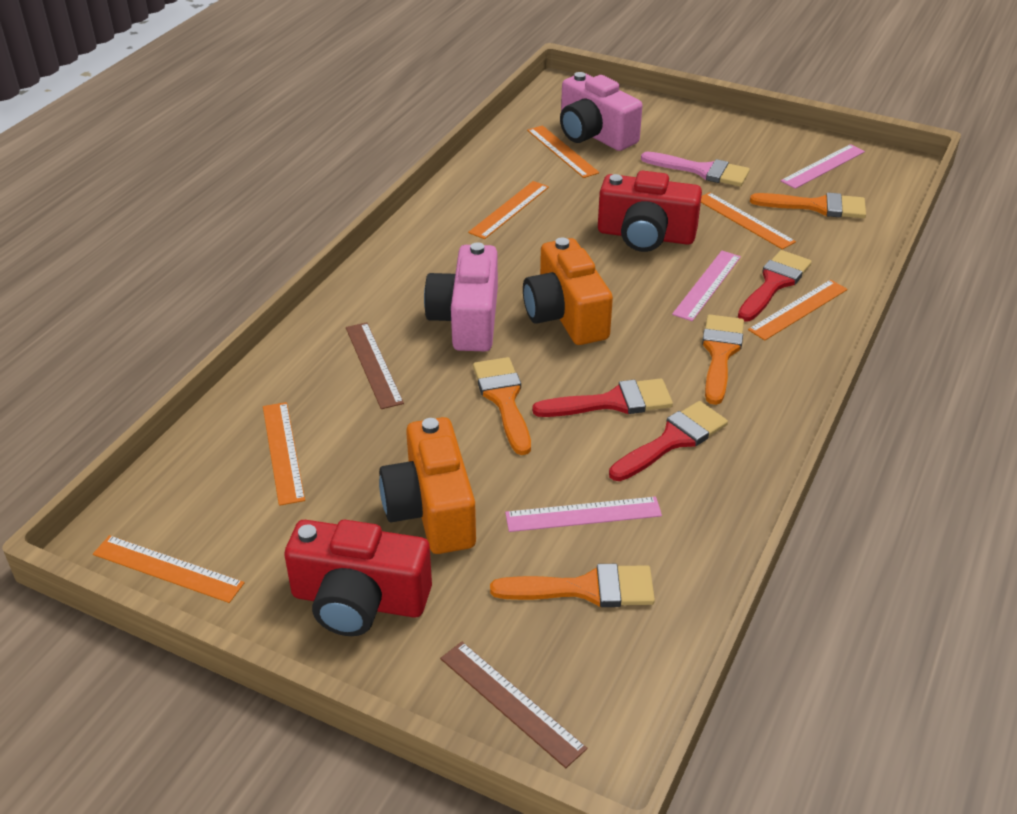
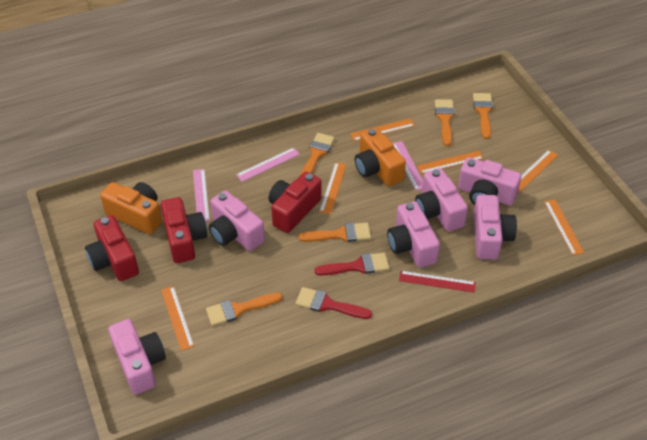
brown ruler: 2 -> 0
orange brush: 4 -> 5
pink brush: 1 -> 0
pink camera: 2 -> 6
red brush: 3 -> 2
red camera: 2 -> 3
red ruler: 0 -> 1

